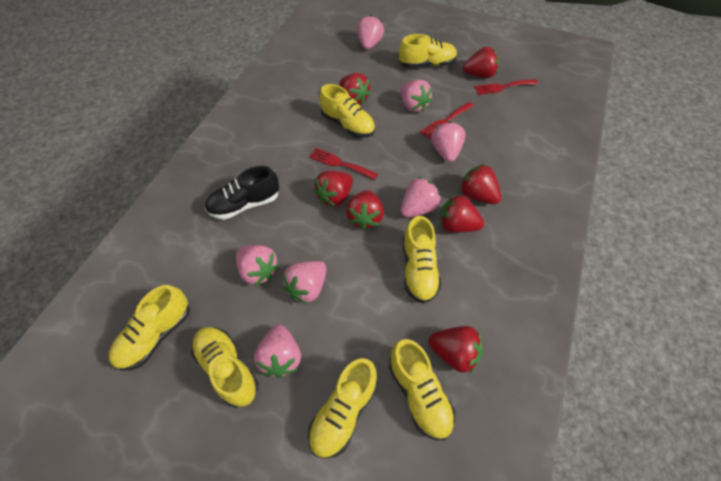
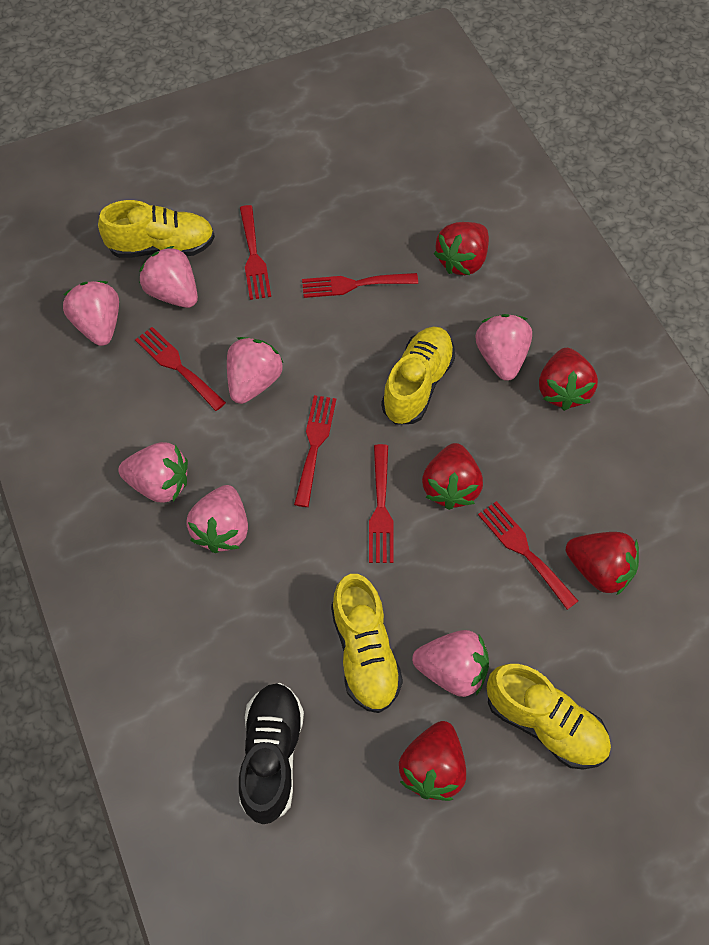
red fork: 3 -> 6
red strawberry: 7 -> 5
yellow shoe: 7 -> 4

